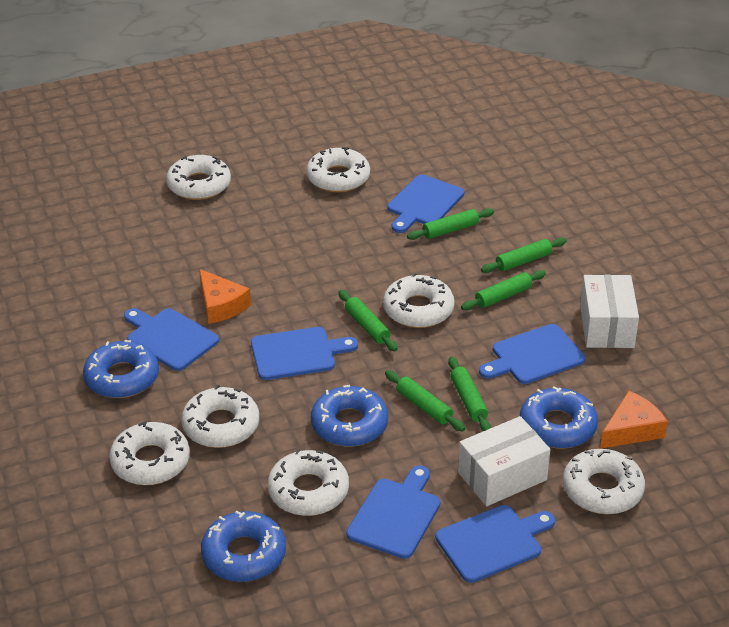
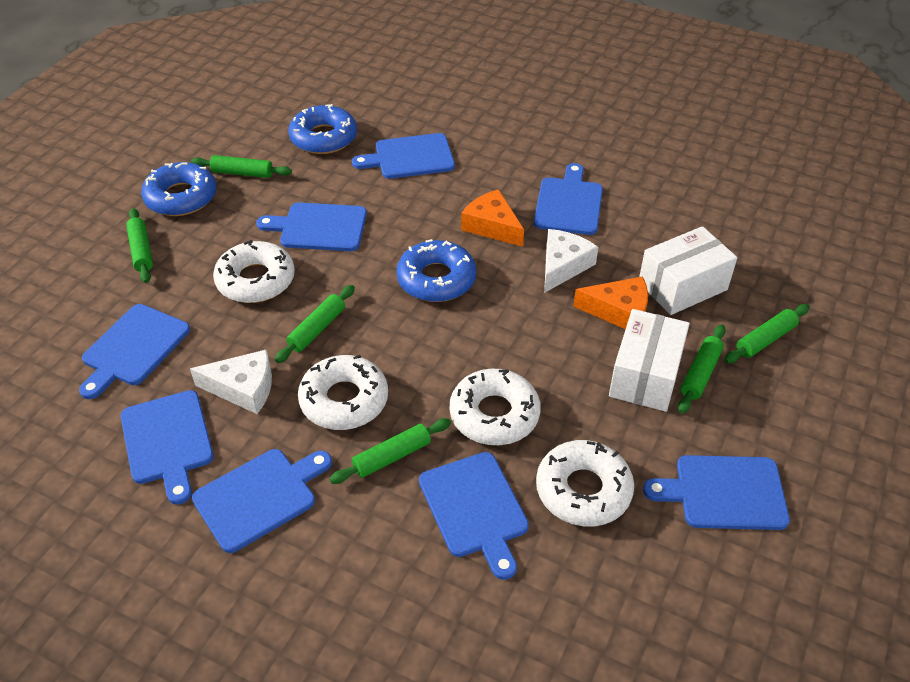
blue cutting board: 6 -> 8
blue donut: 4 -> 3
white cheese: 0 -> 2
white donut: 7 -> 4

